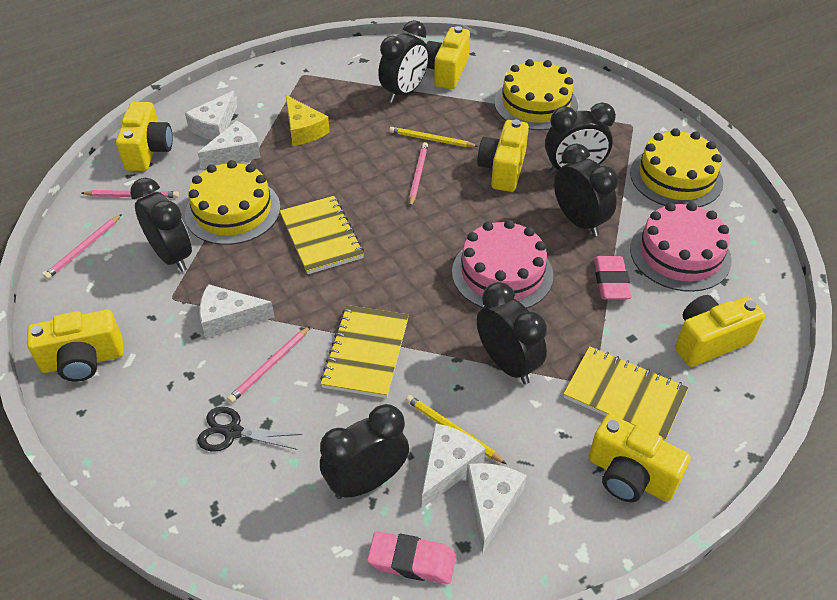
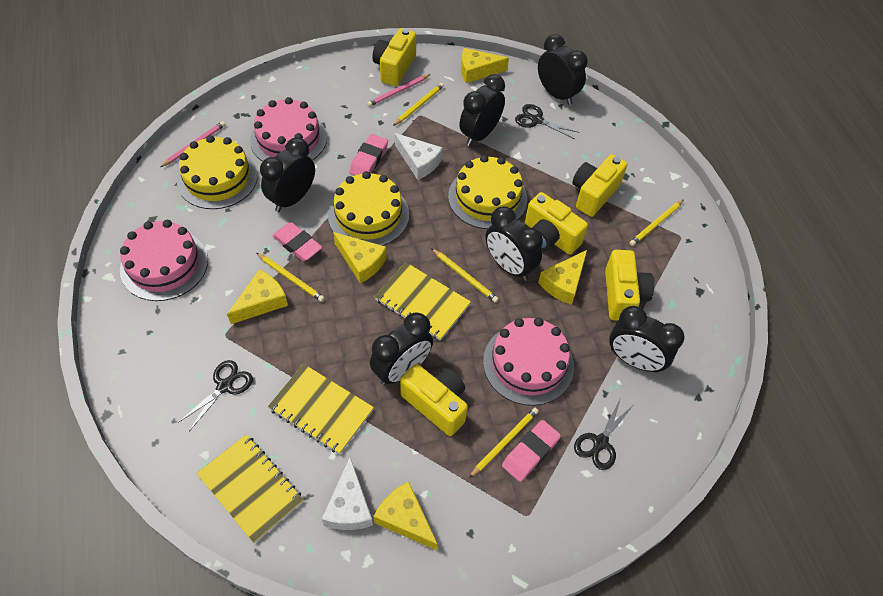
black scissors: 1 -> 3
pink cake: 2 -> 3
pink eraser: 2 -> 3
pink pencil: 4 -> 2
white cheese: 5 -> 2
yellow camera: 6 -> 5
yellow cheese: 1 -> 5
yellow pencil: 2 -> 5

